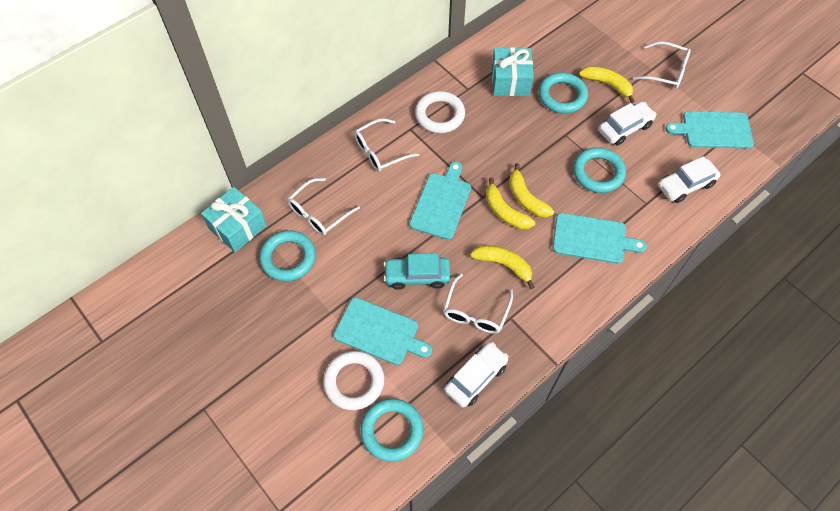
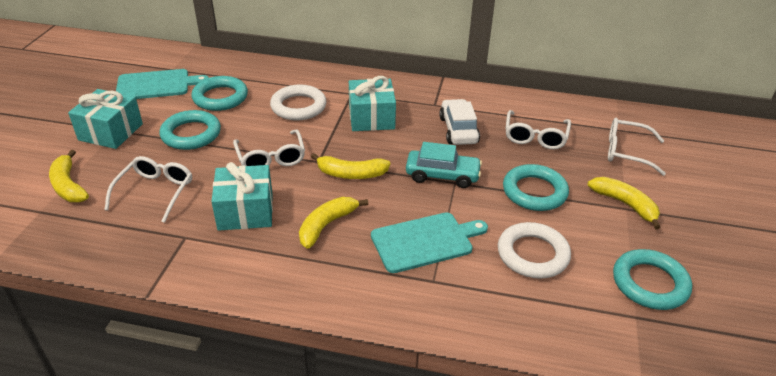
turquoise cutting board: 4 -> 2
turquoise gift: 2 -> 3
white car: 3 -> 1

